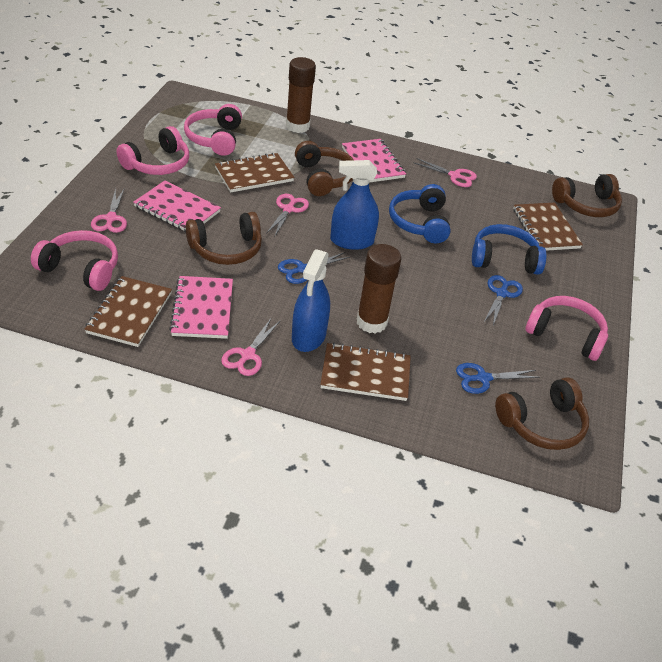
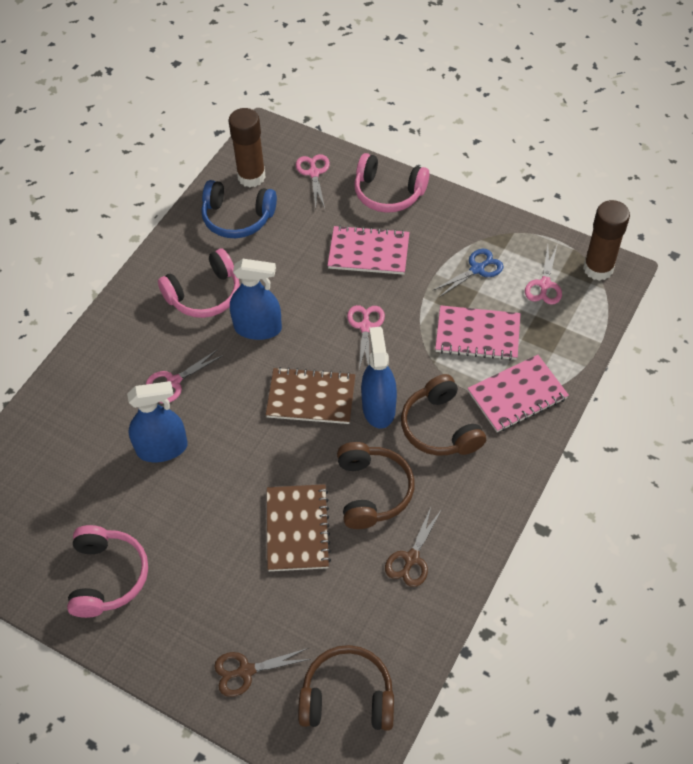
blue headphones: 2 -> 1
blue scissors: 3 -> 1
blue spray bottle: 2 -> 3
brown headphones: 4 -> 3
brown notebook: 4 -> 2
brown scissors: 0 -> 2
pink headphones: 4 -> 3

